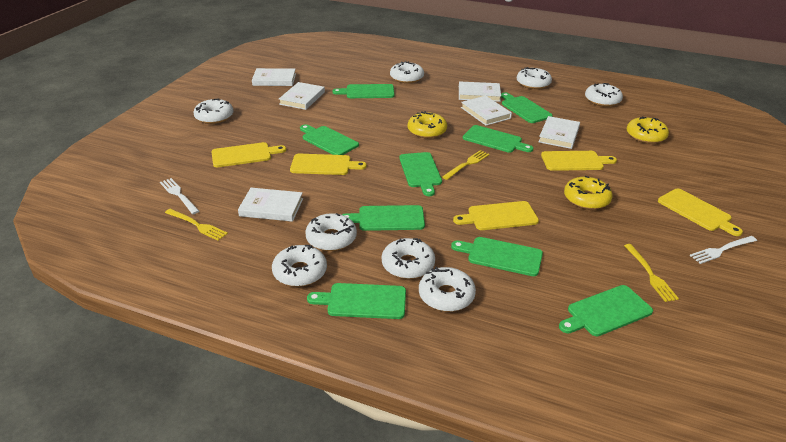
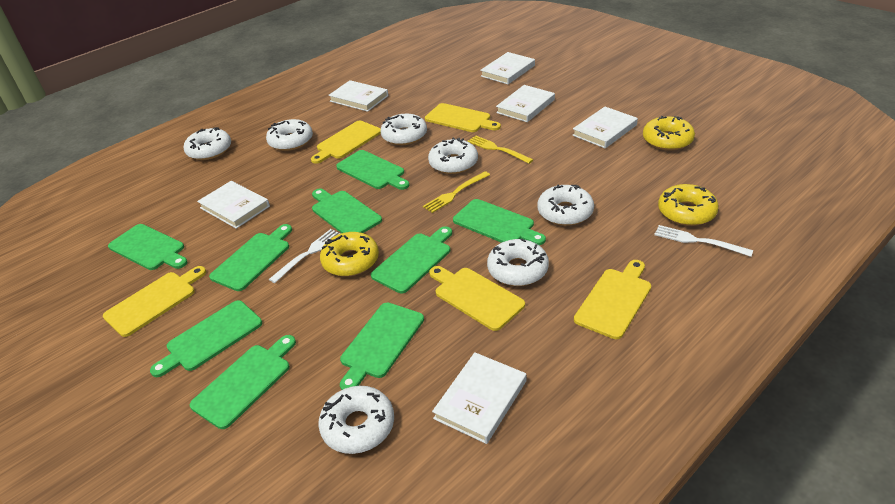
white donut: 8 -> 7
yellow fork: 3 -> 2

